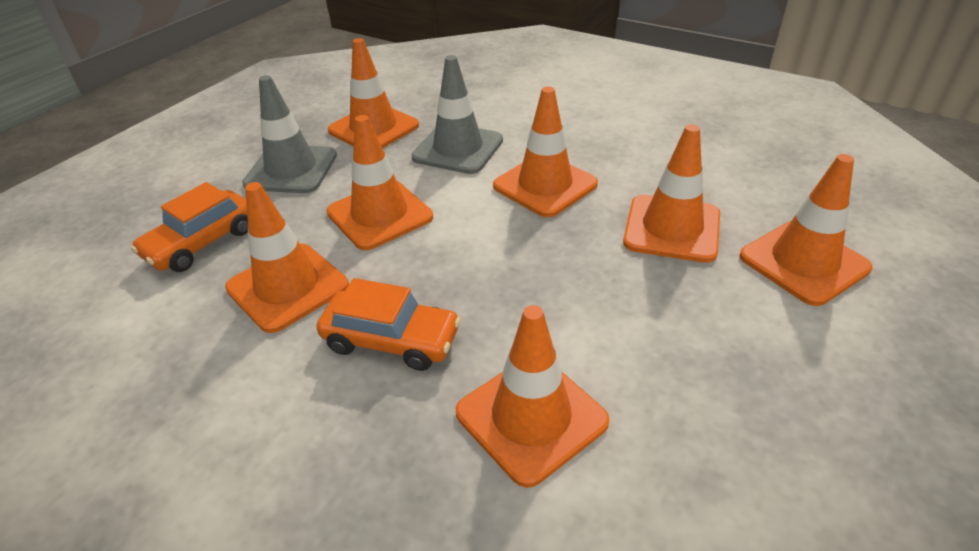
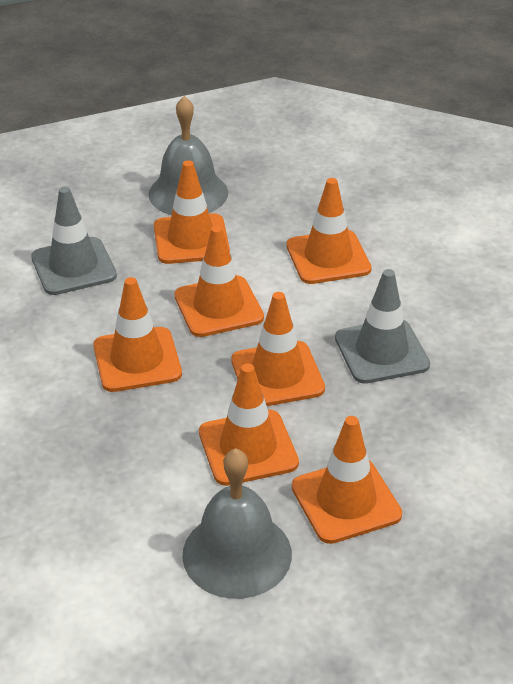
grey bell: 0 -> 2
orange car: 2 -> 0

